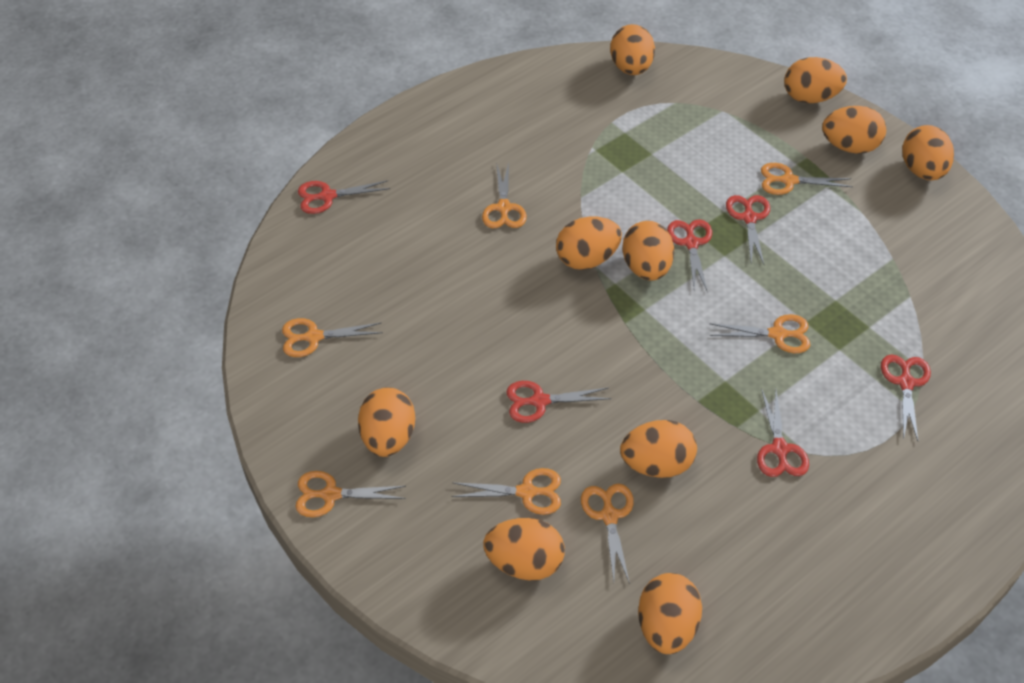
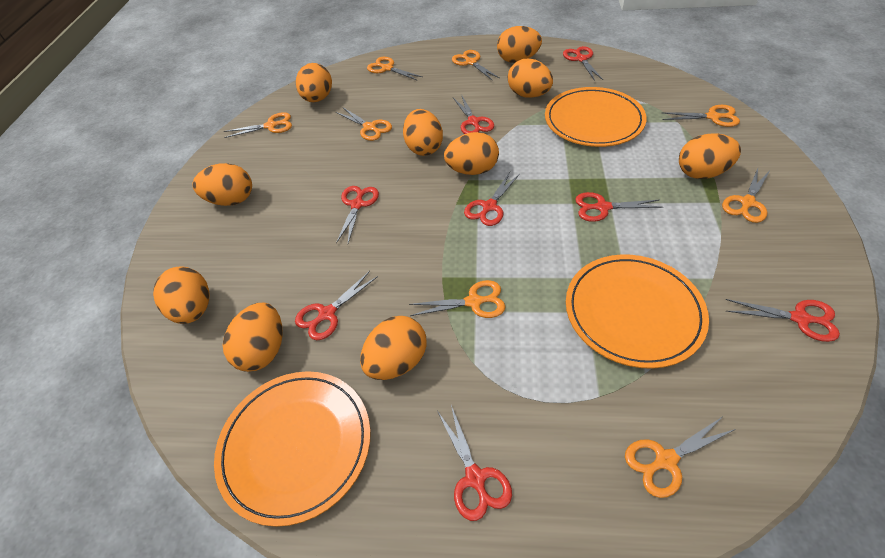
orange plate: 0 -> 3
orange scissors: 7 -> 8
red scissors: 6 -> 8

